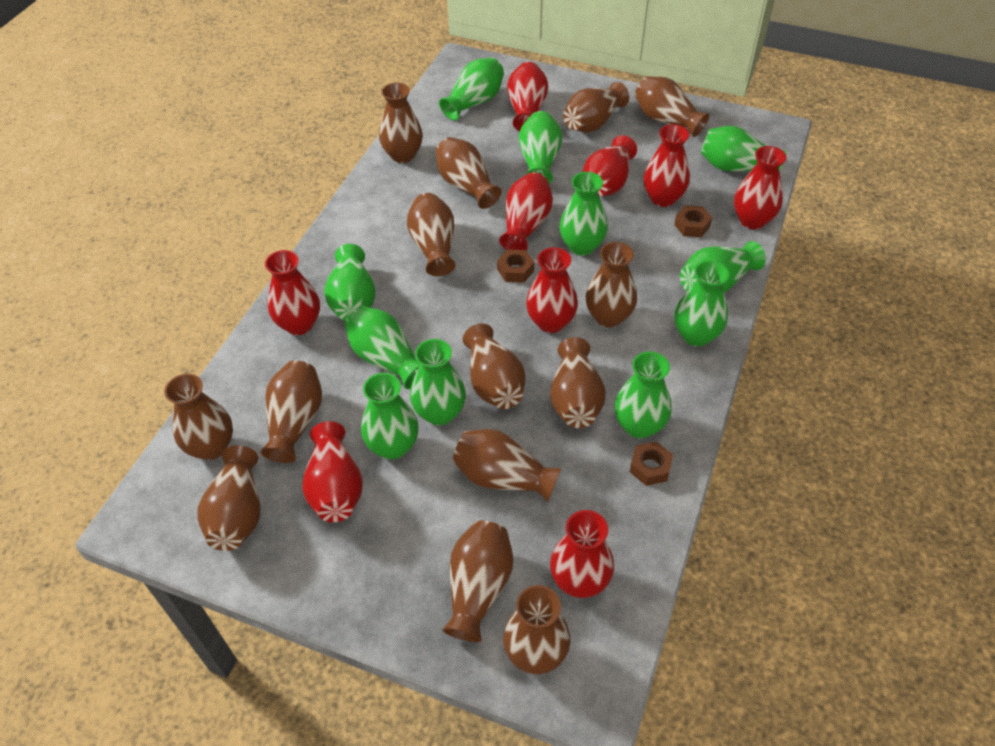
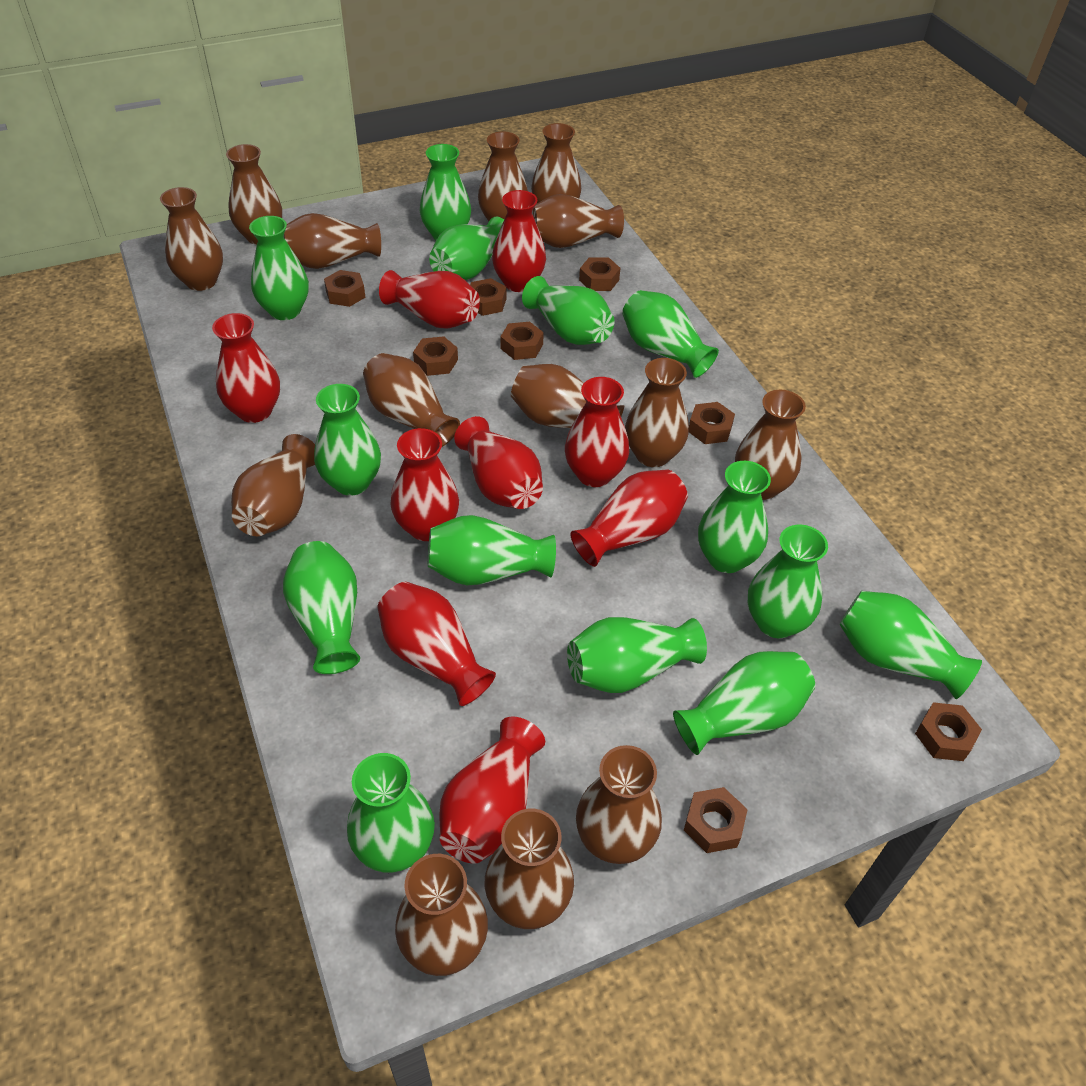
brown nut: 3 -> 8
green vase: 11 -> 14

